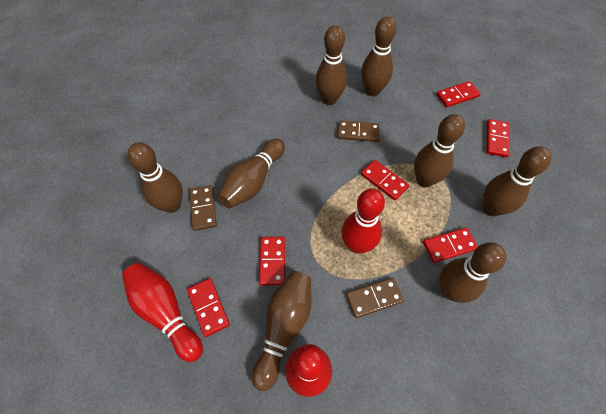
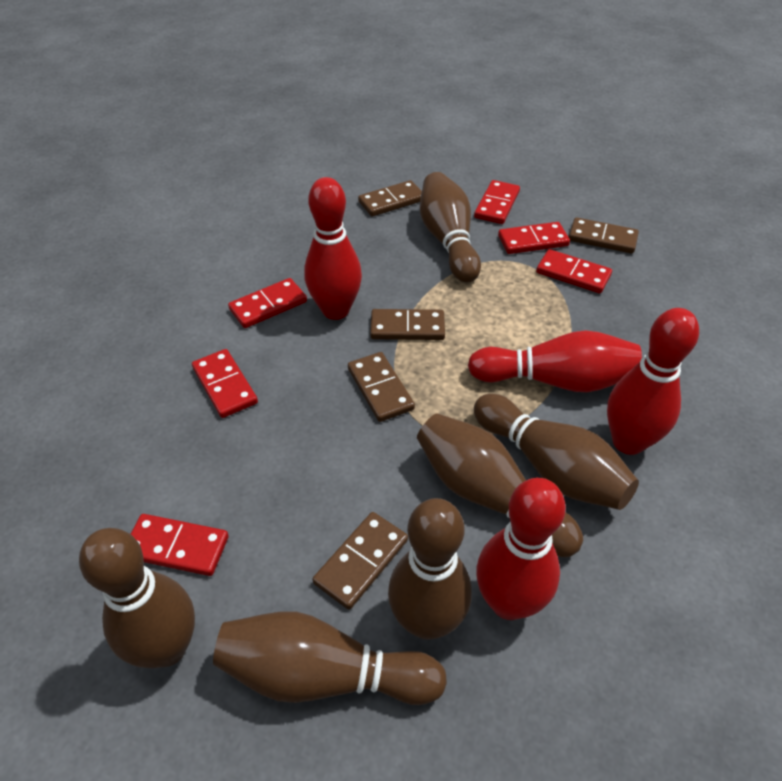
brown bowling pin: 8 -> 6
brown domino: 3 -> 5
red bowling pin: 3 -> 4

